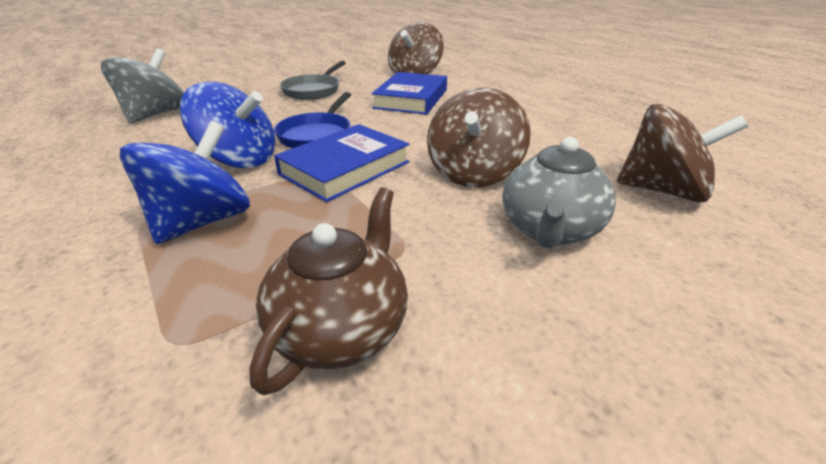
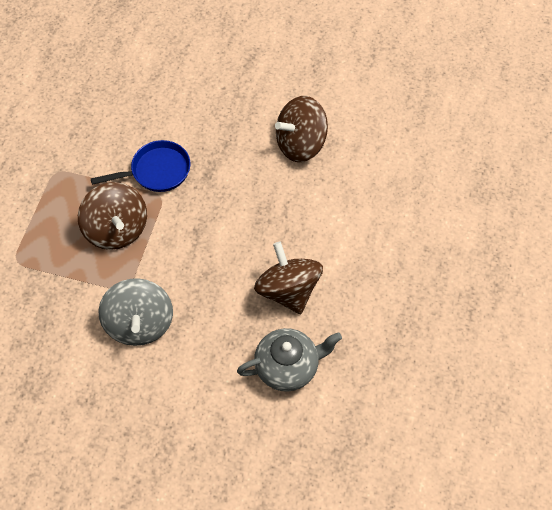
blue book: 2 -> 0
blue spinning top: 2 -> 0
brown teapot: 1 -> 0
grey pan: 1 -> 0

